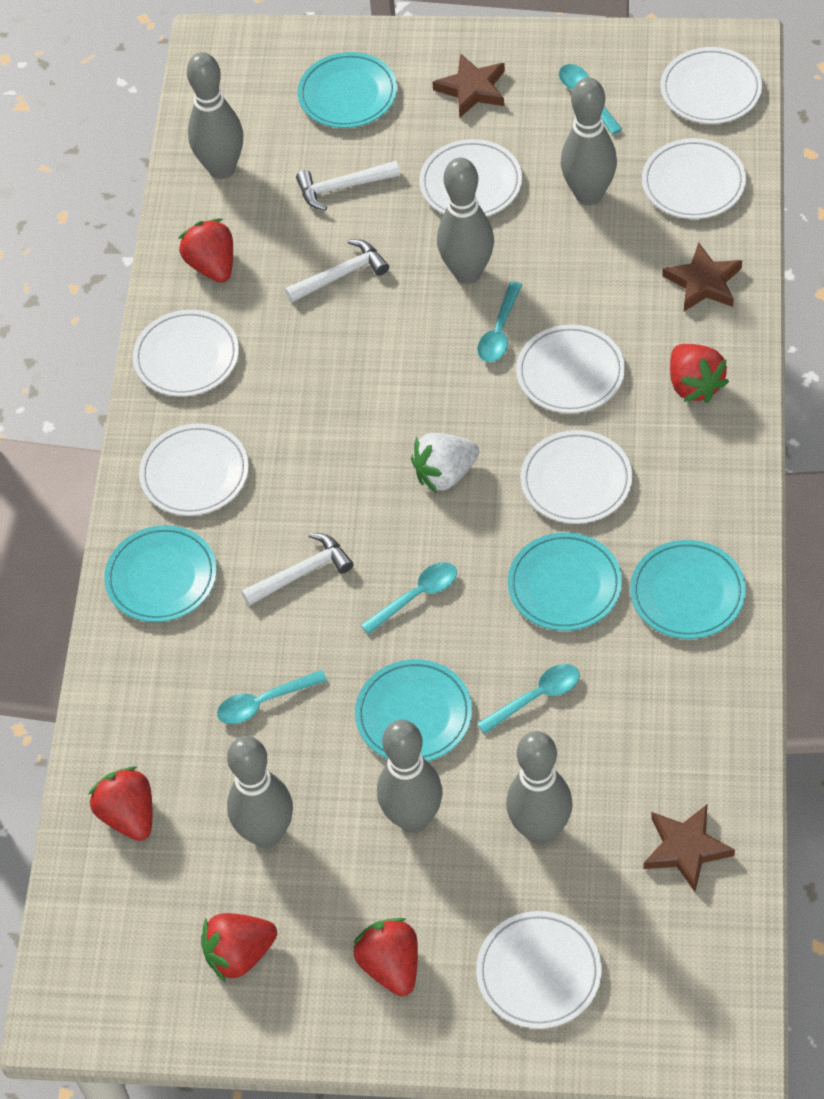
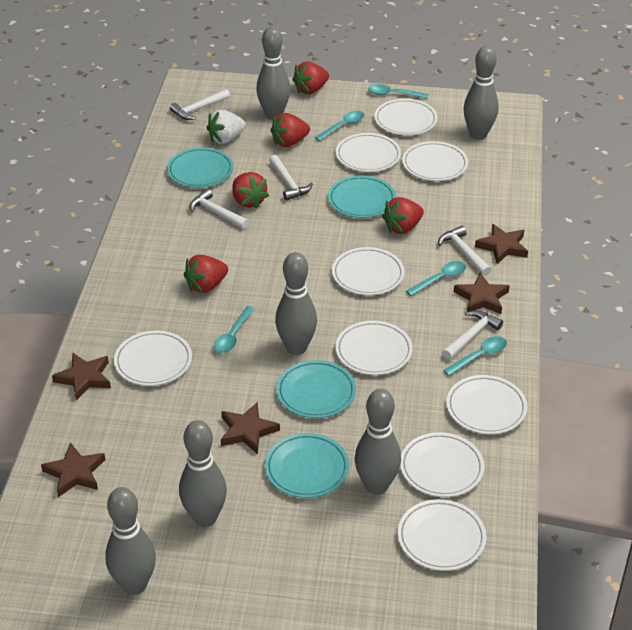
brown star: 3 -> 5
turquoise plate: 5 -> 4
white hammer: 3 -> 5
white plate: 8 -> 9

